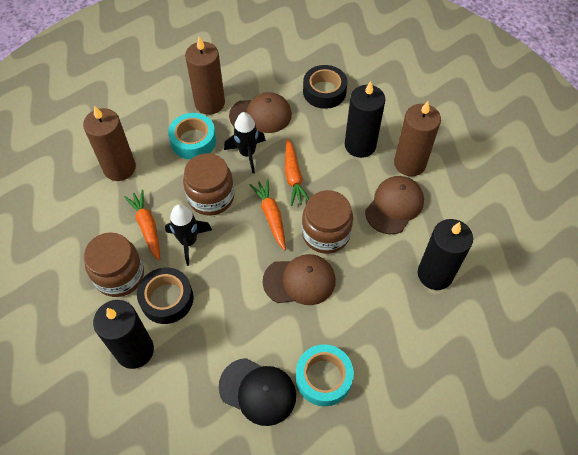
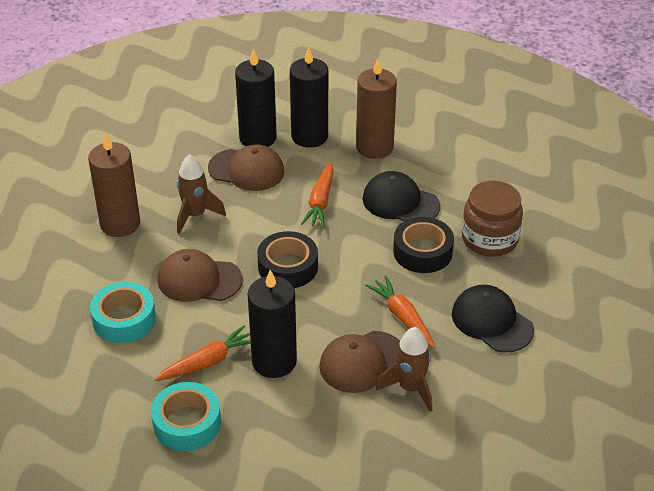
black cap: 1 -> 2
black rocket: 2 -> 0
brown candle: 3 -> 2
brown jar: 3 -> 1
brown rocket: 0 -> 2

